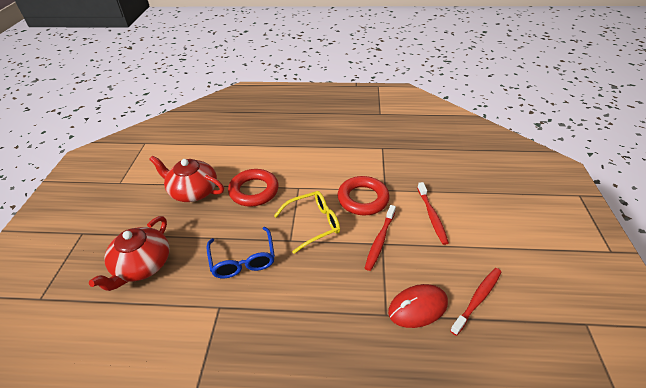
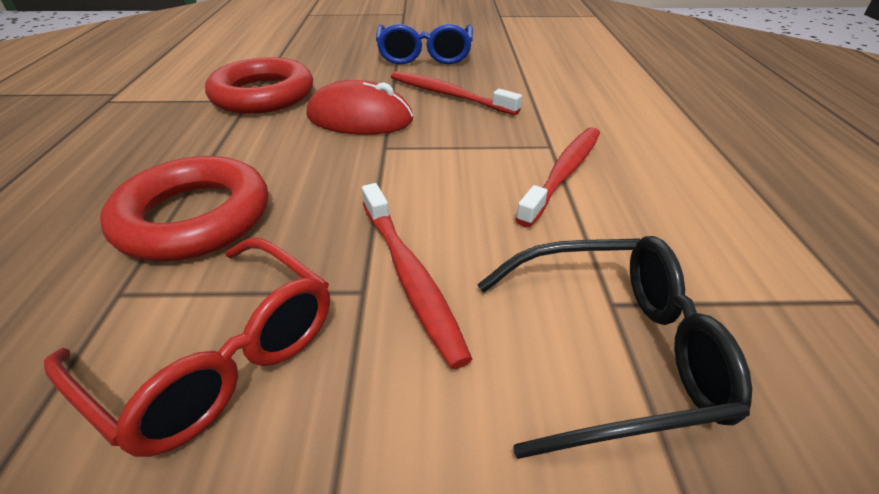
black glasses: 0 -> 1
red glasses: 0 -> 1
red teapot: 2 -> 0
yellow glasses: 1 -> 0

